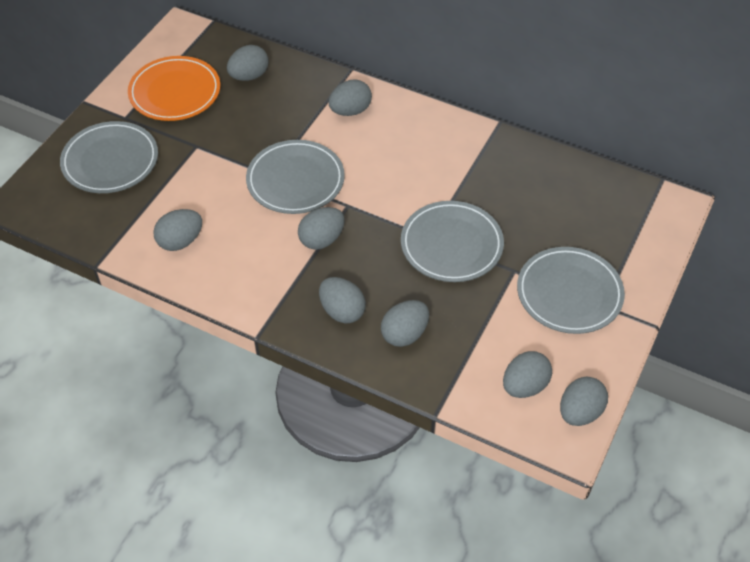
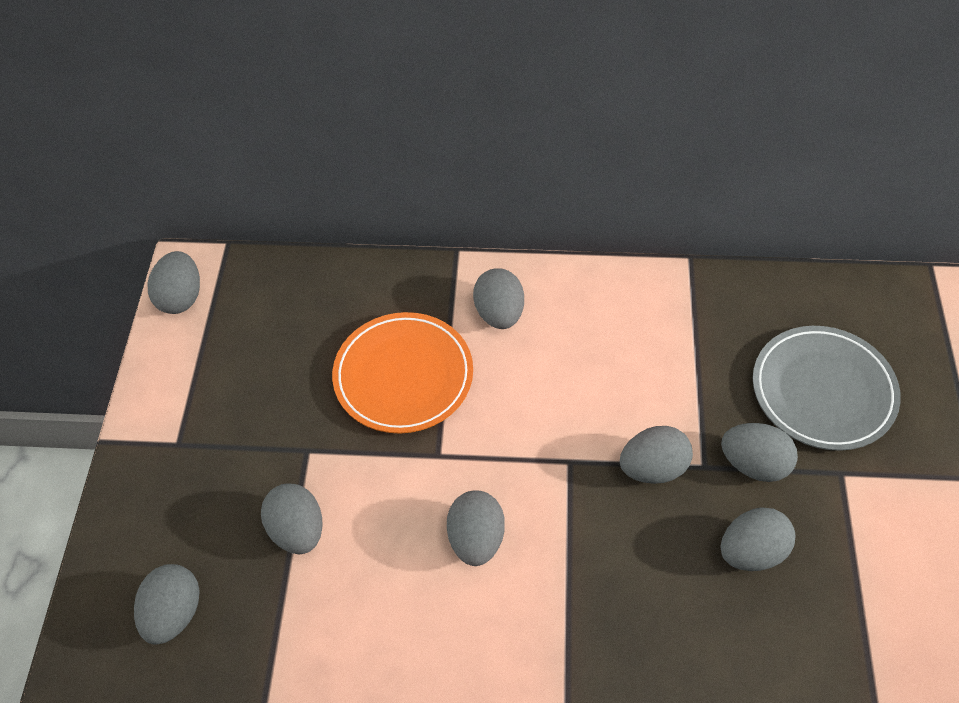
grey plate: 4 -> 1

